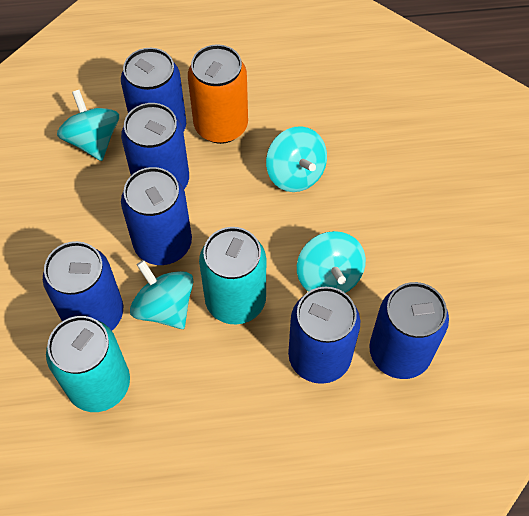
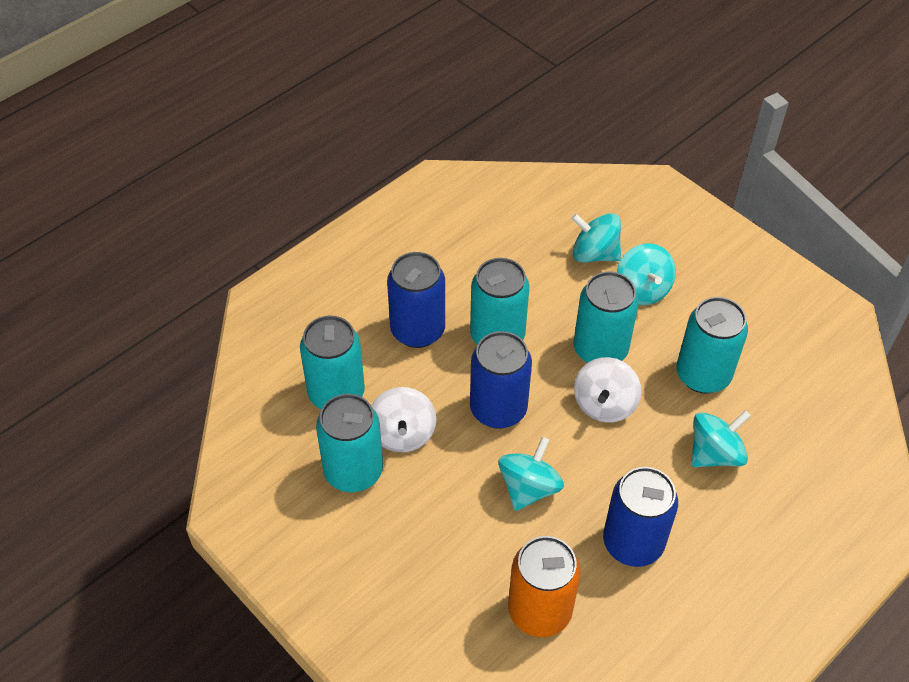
blue can: 6 -> 3
turquoise can: 2 -> 5
white spinning top: 0 -> 2

